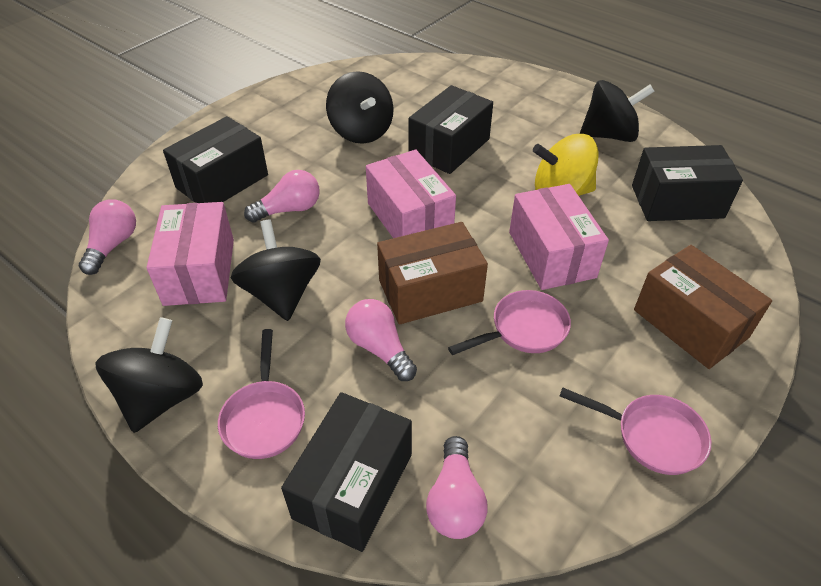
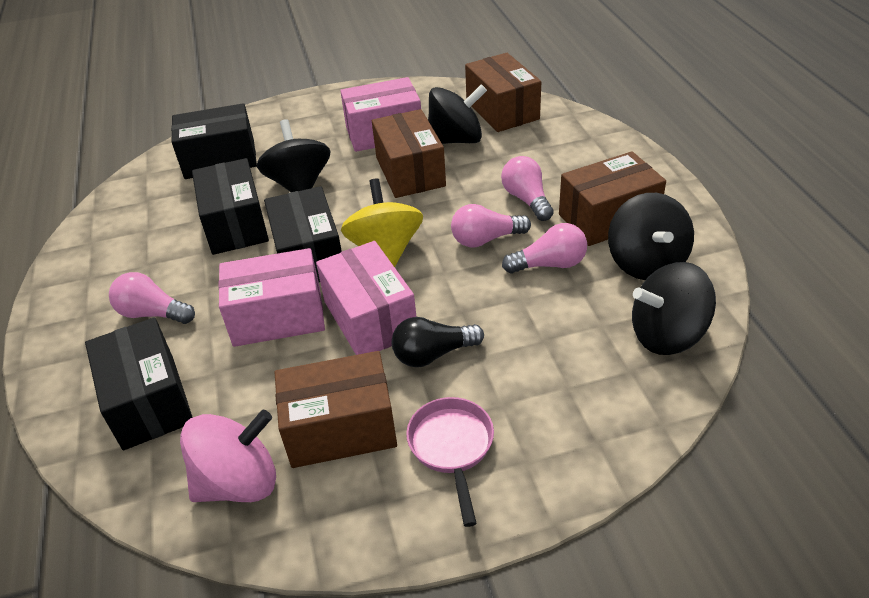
black light bulb: 0 -> 1
brown box: 2 -> 4
pink pan: 3 -> 1
pink spinning top: 0 -> 1

